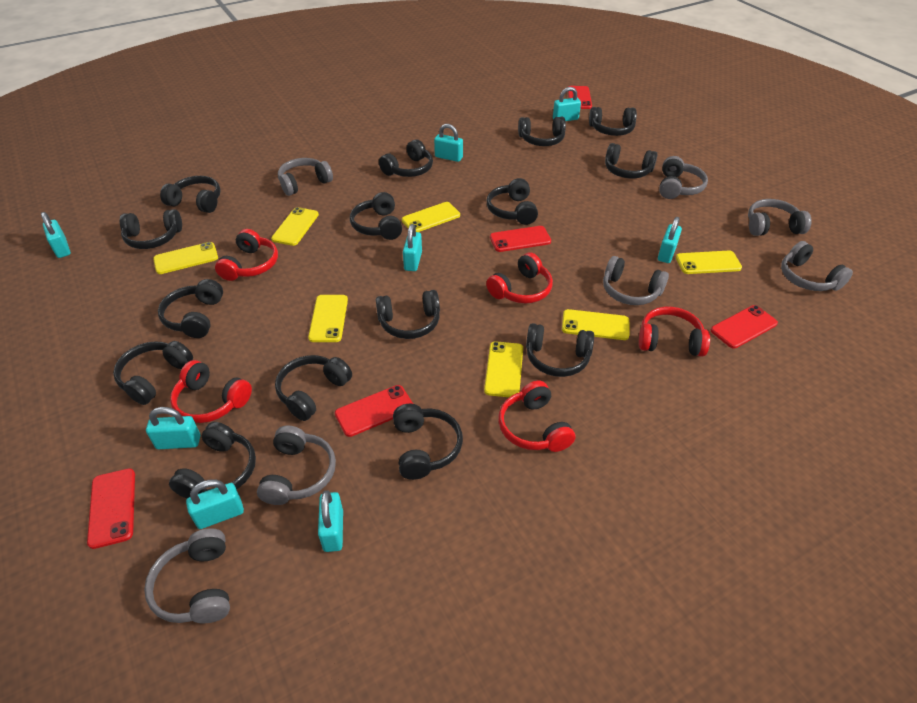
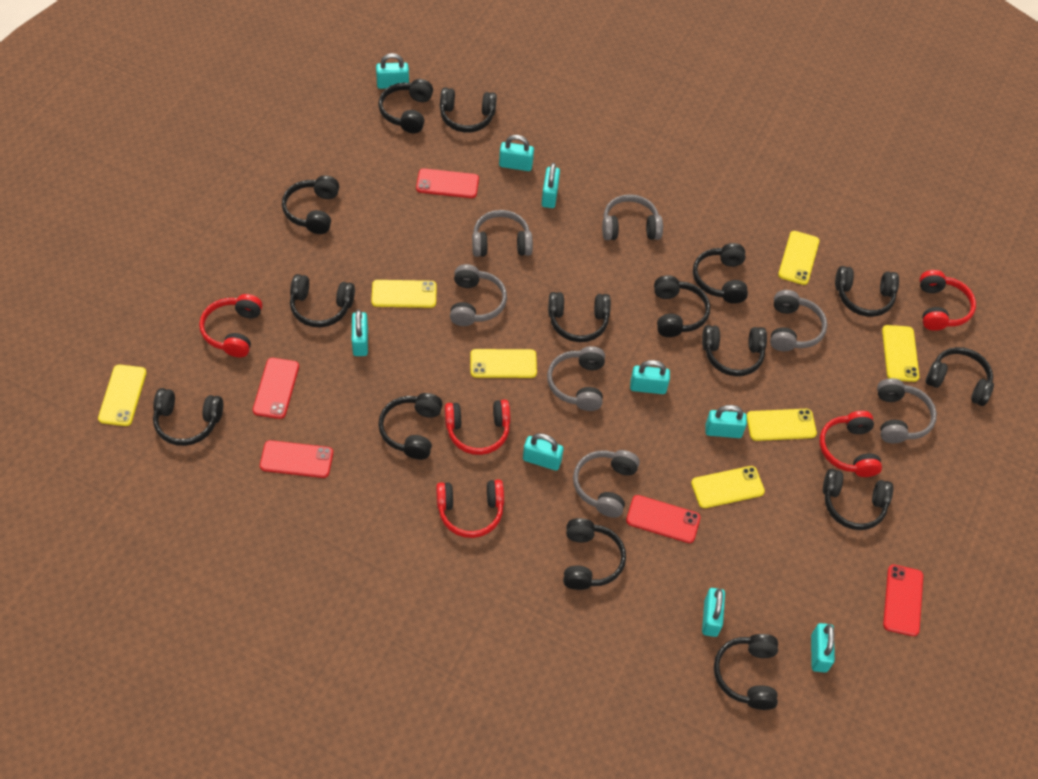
turquoise padlock: 8 -> 9

